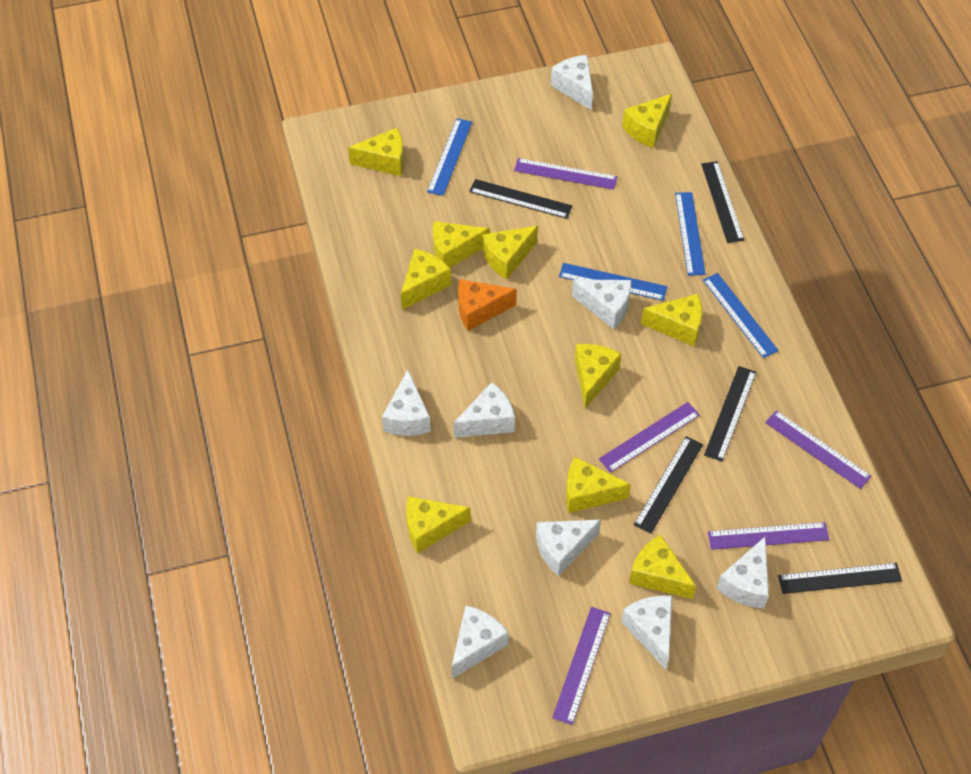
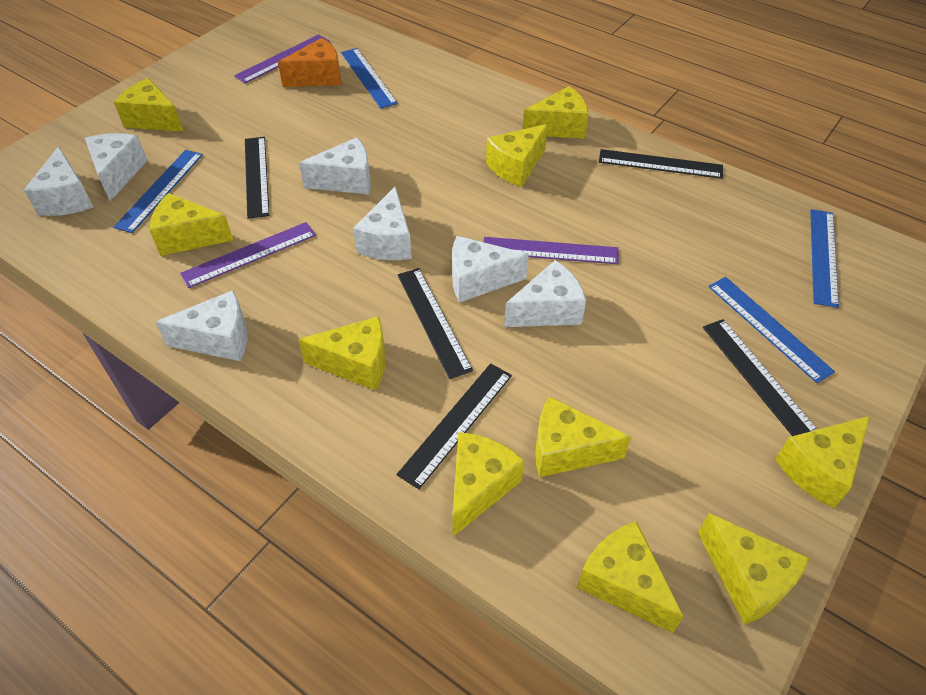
purple ruler: 5 -> 3
white cheese: 8 -> 7

